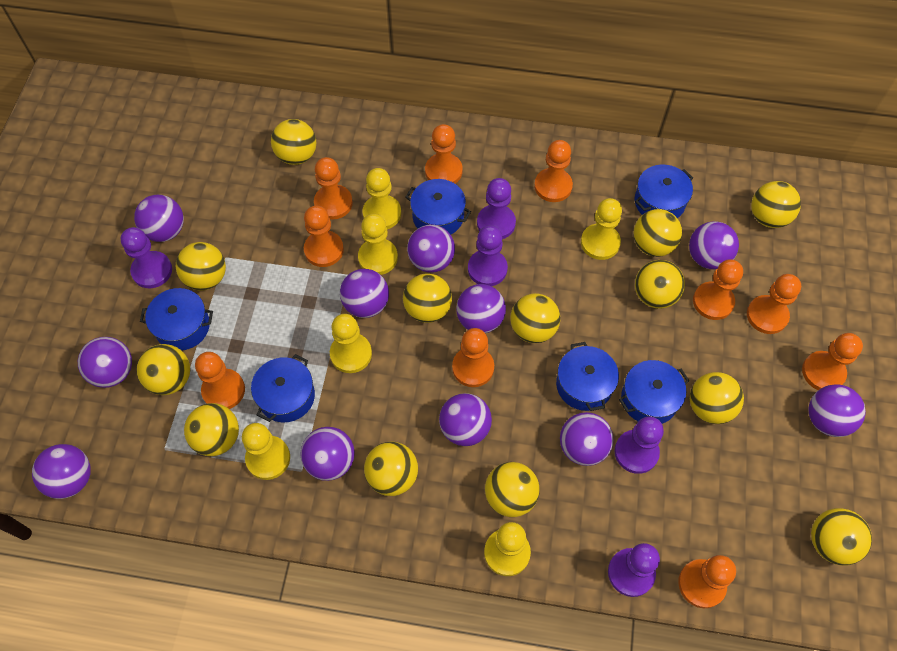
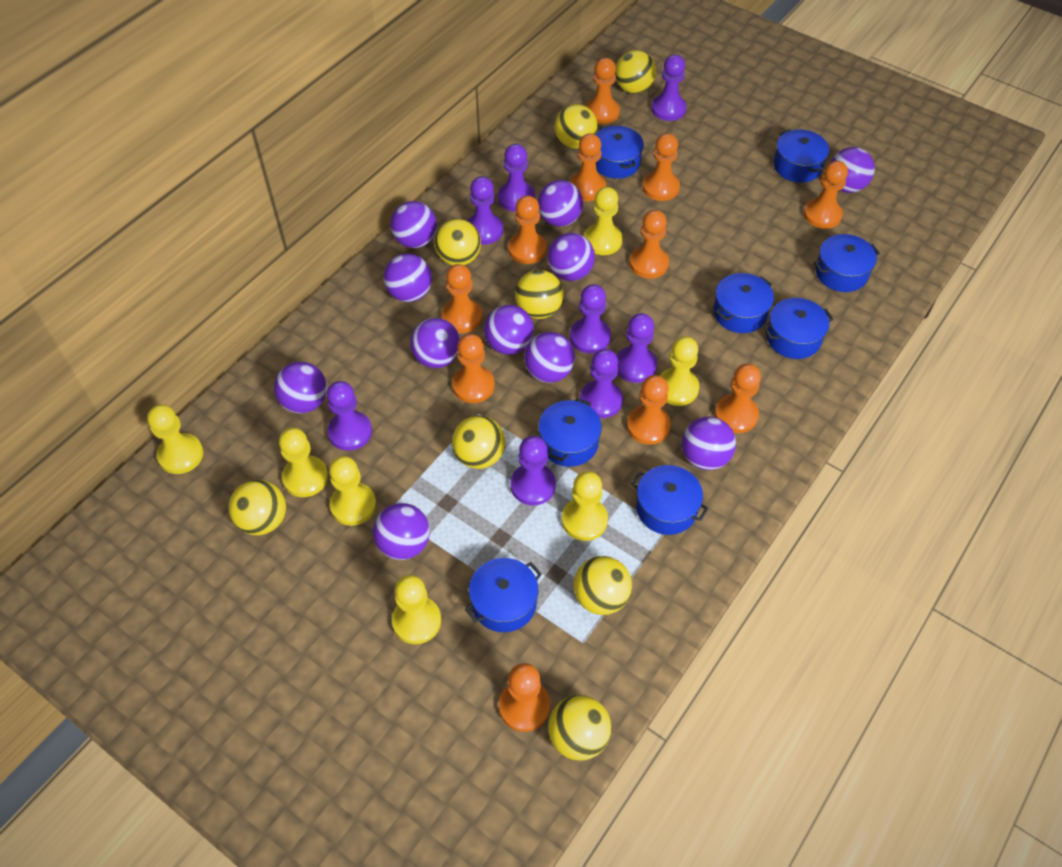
blue pot: 6 -> 8
orange pawn: 10 -> 11
purple pawn: 5 -> 8
yellow ball: 13 -> 8
yellow pawn: 6 -> 7

